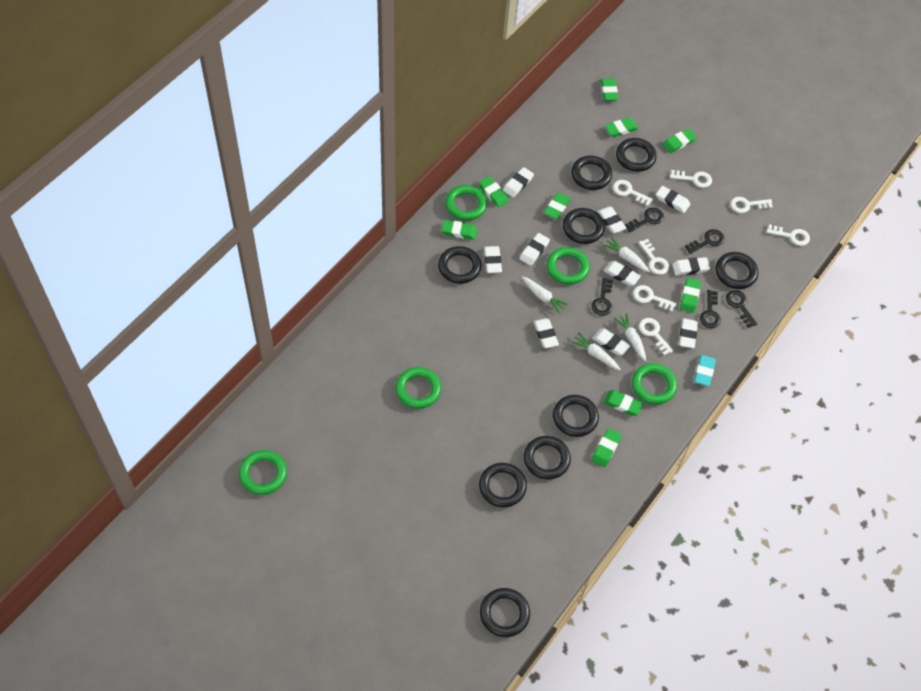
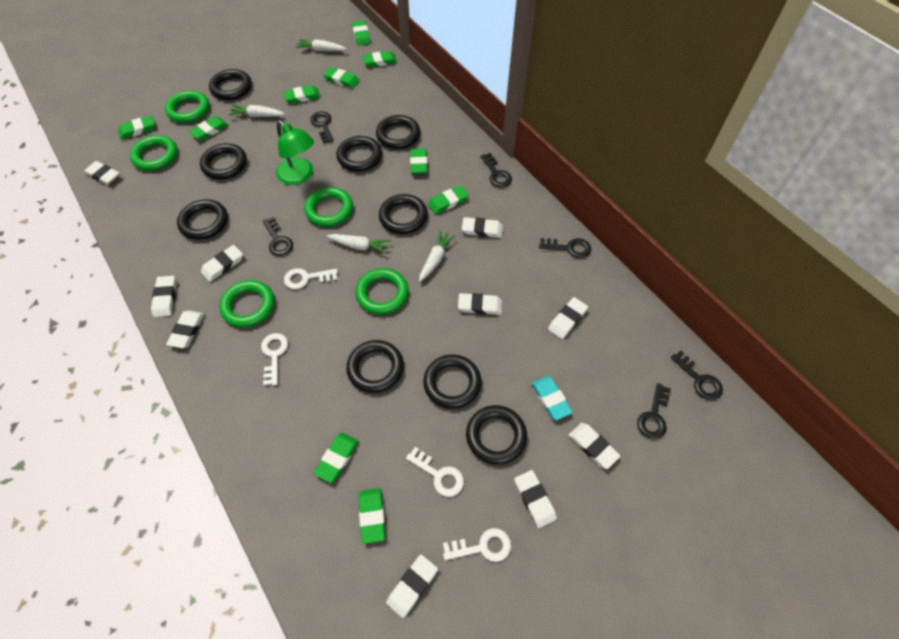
black key: 5 -> 6
green eraser: 9 -> 10
green lamp: 0 -> 1
white key: 7 -> 4

